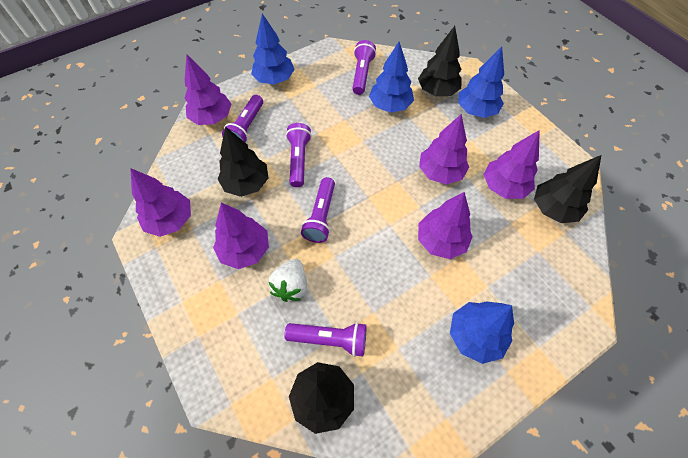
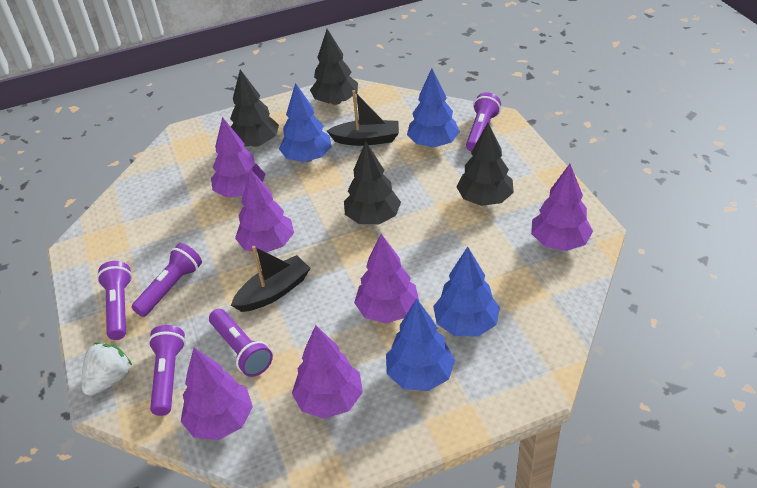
black boat: 0 -> 2

